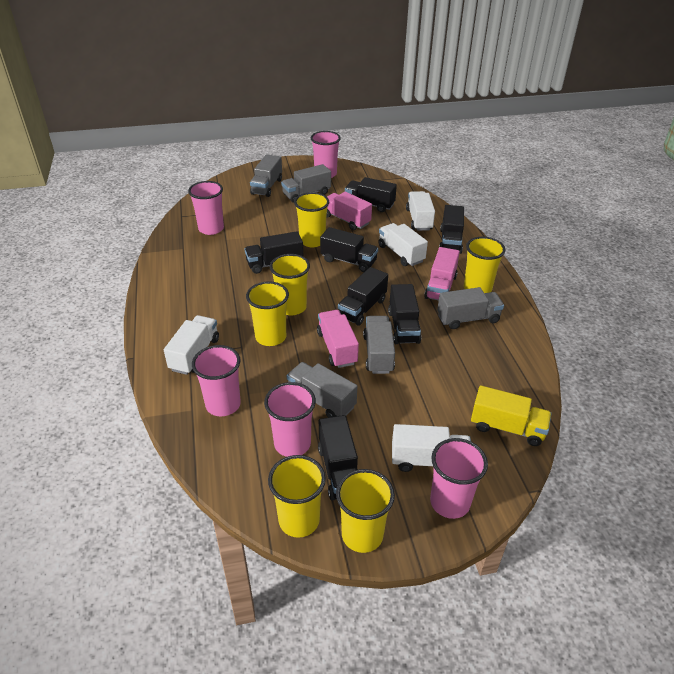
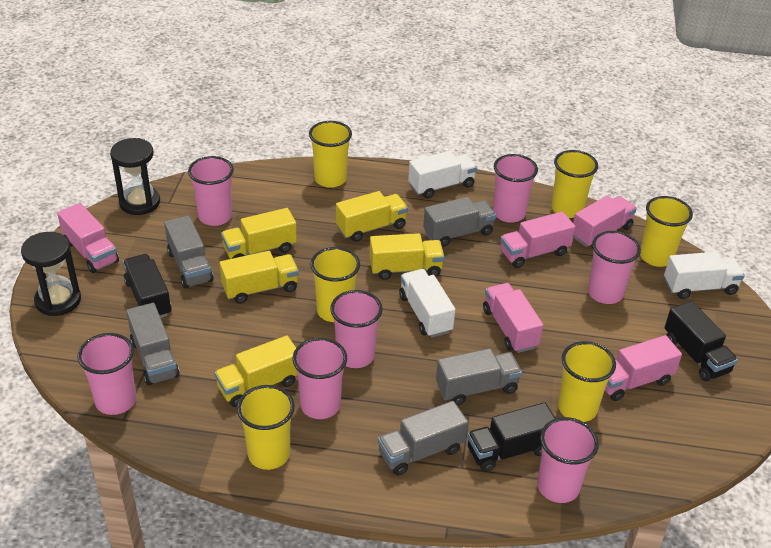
black hourglass: 0 -> 2
black truck: 7 -> 3
pink cup: 5 -> 7
pink truck: 3 -> 5
white truck: 4 -> 3
yellow truck: 1 -> 5

